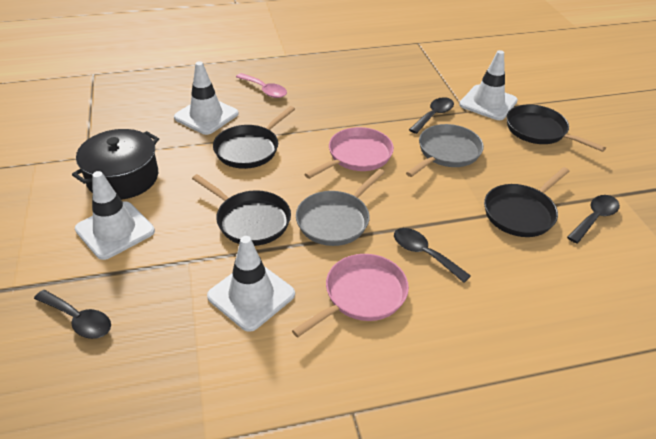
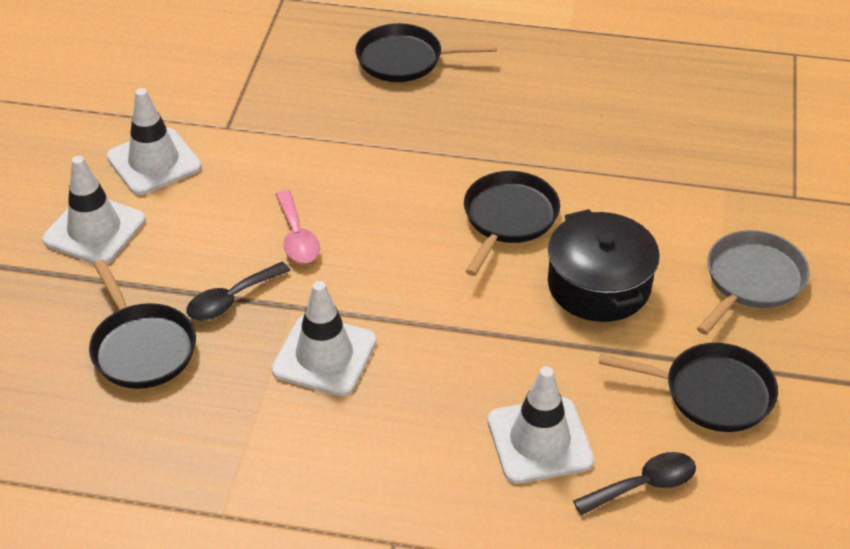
black spoon: 4 -> 2
grey pan: 2 -> 1
pink pan: 2 -> 0

